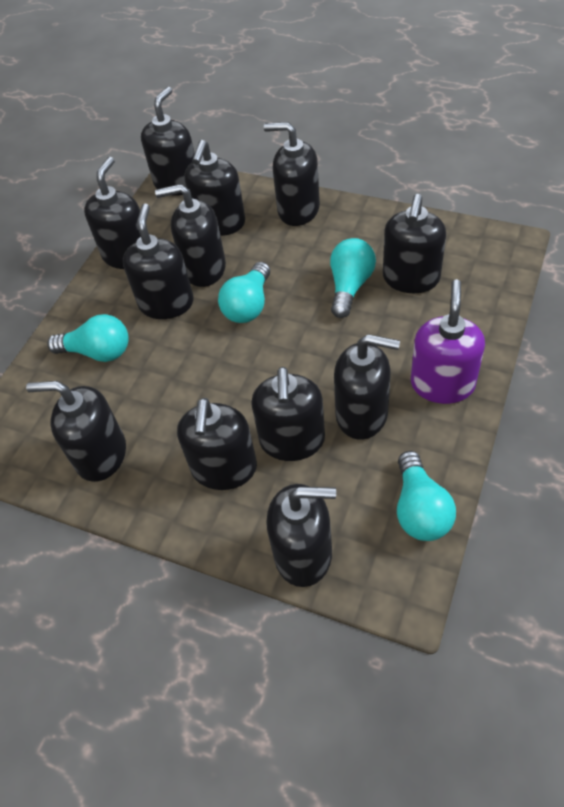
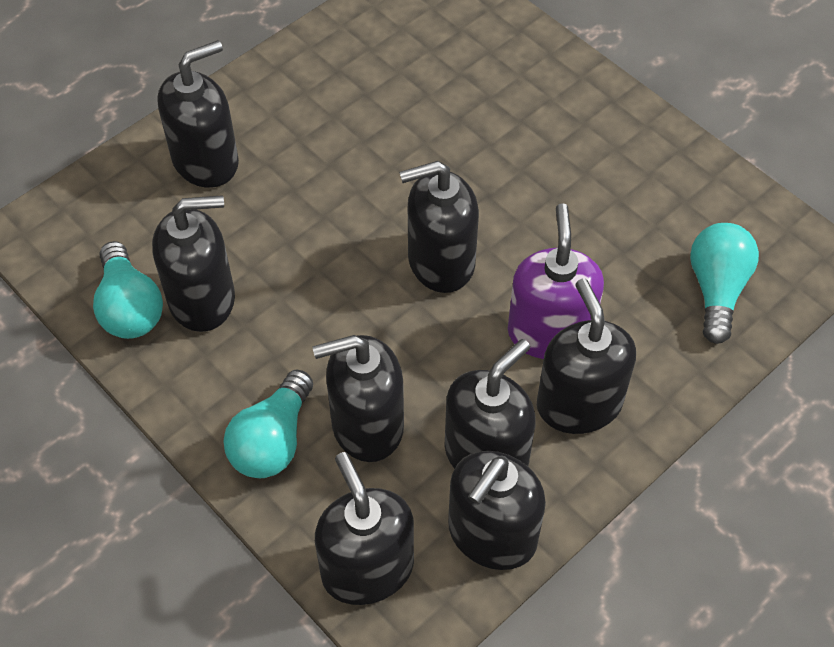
black soap dispenser: 12 -> 8
turquoise light bulb: 4 -> 3

